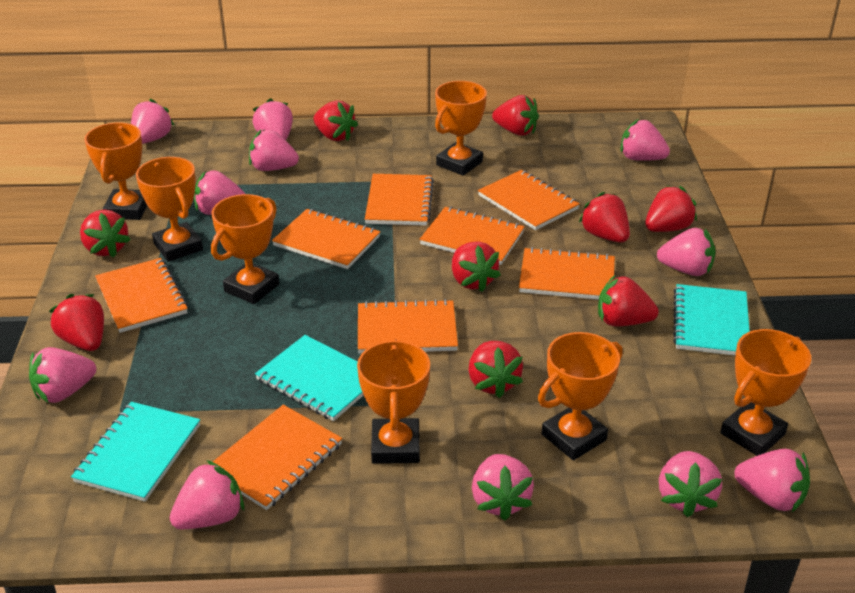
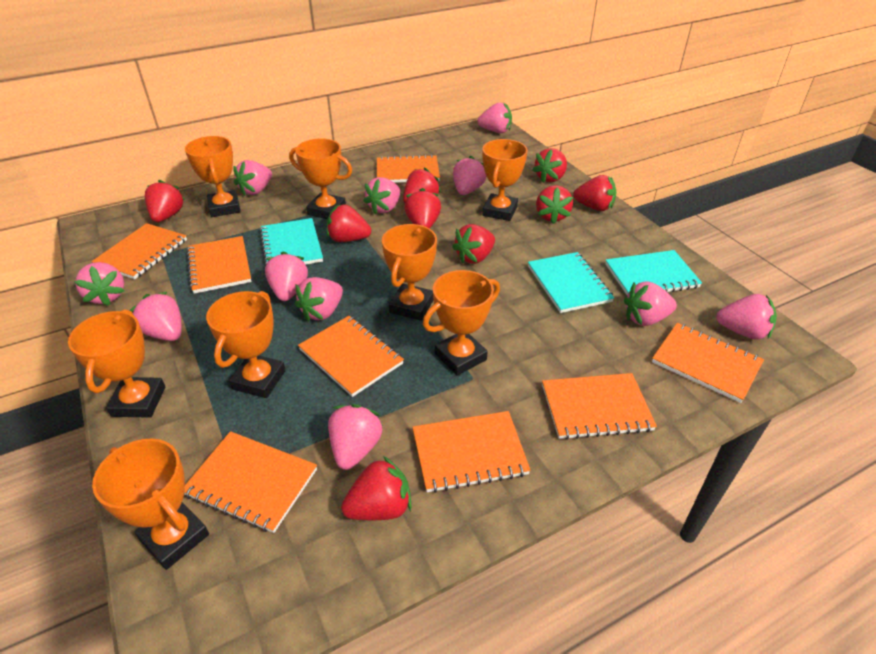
orange trophy: 7 -> 8

